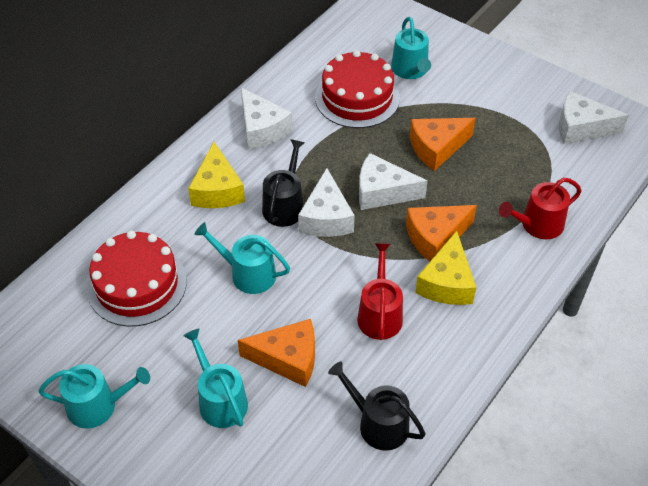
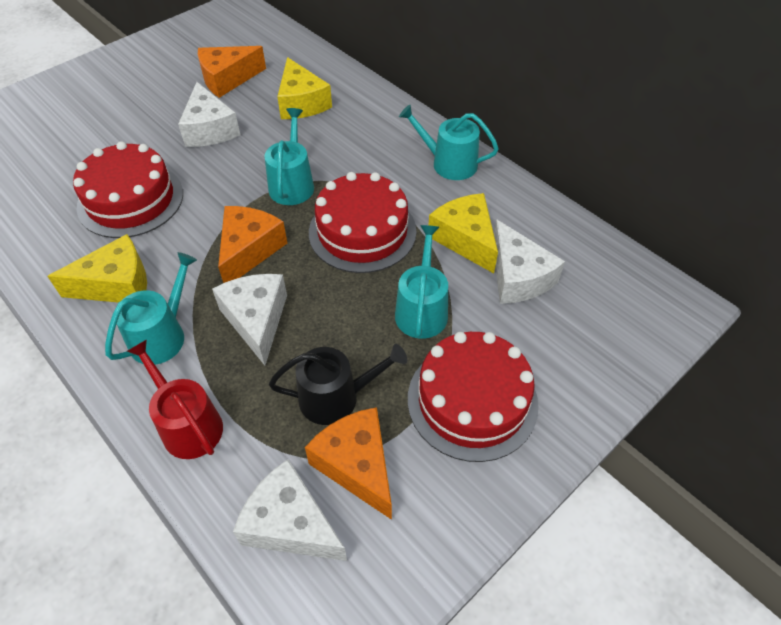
black watering can: 2 -> 1
red cake: 2 -> 3
red watering can: 2 -> 1
yellow cheese: 2 -> 3

